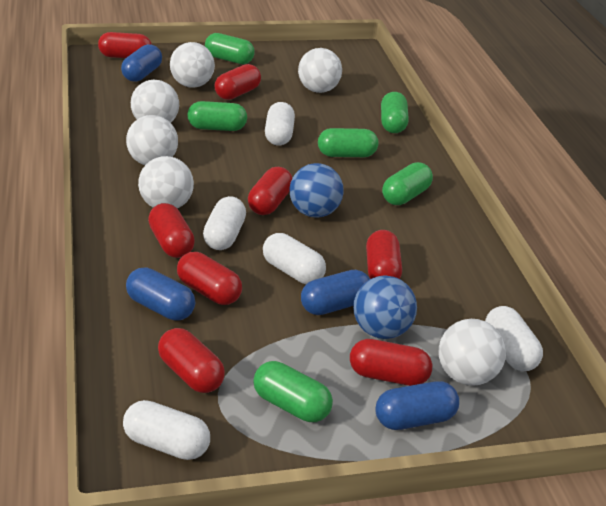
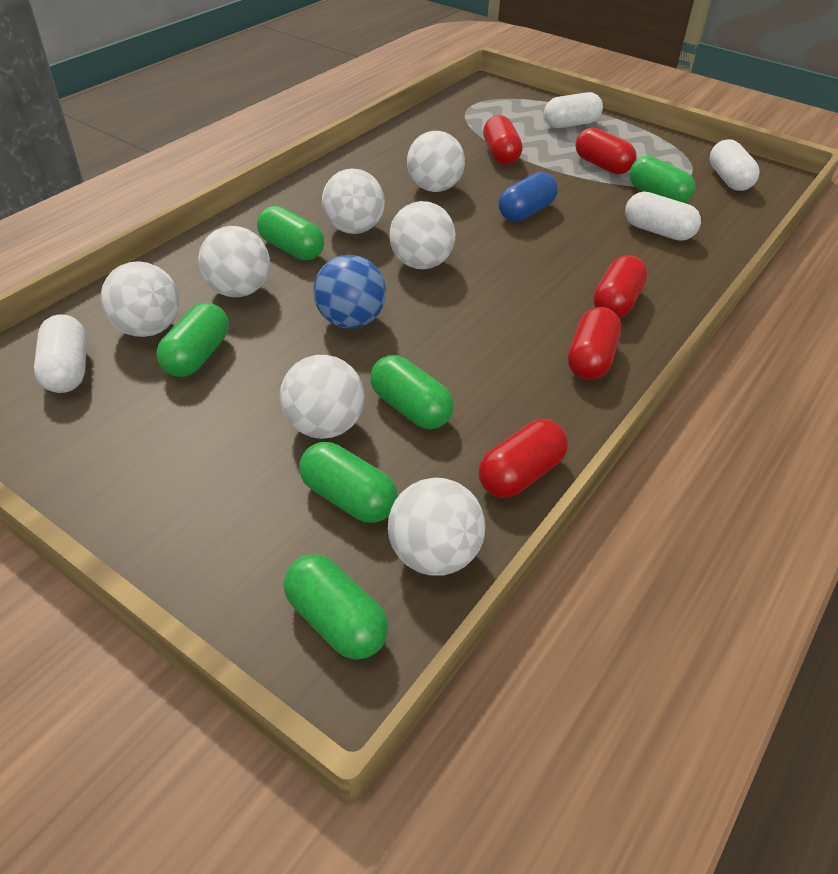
blue ball: 2 -> 1
blue capsule: 4 -> 1
red capsule: 8 -> 5
white ball: 6 -> 7
white capsule: 5 -> 4

